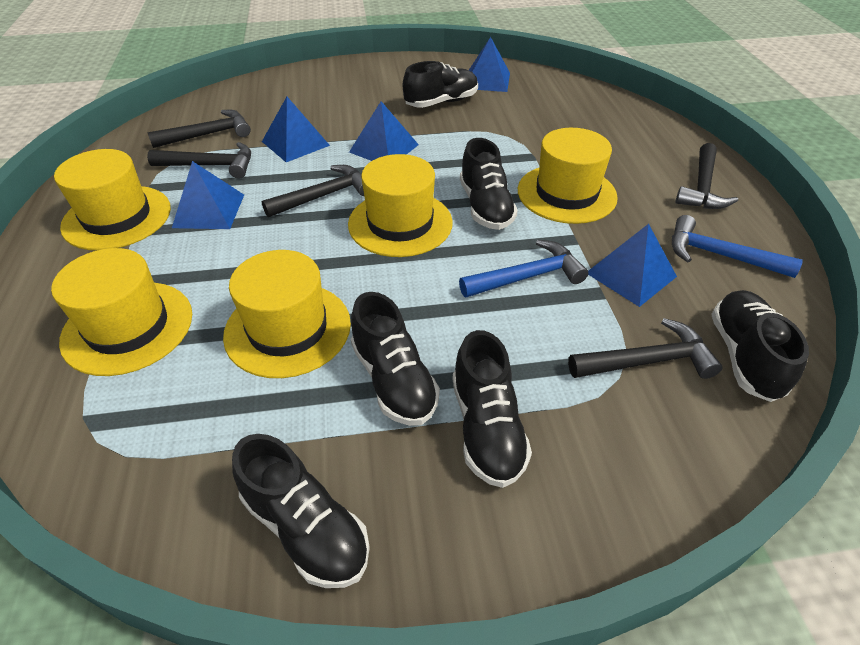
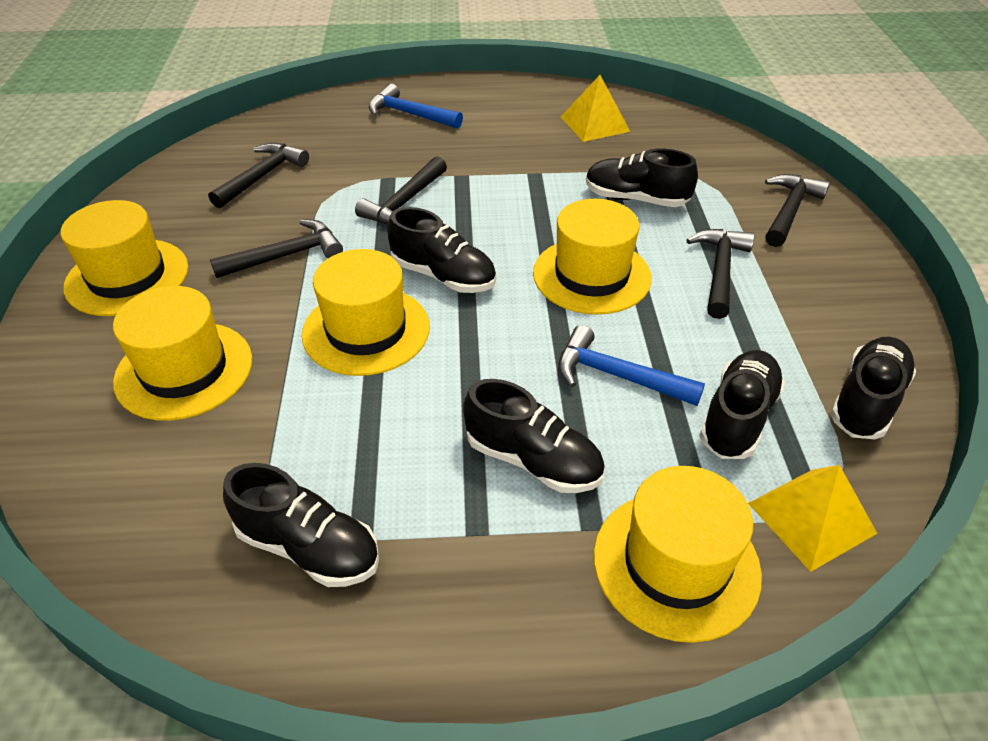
blue pyramid: 5 -> 0
yellow pyramid: 0 -> 2

